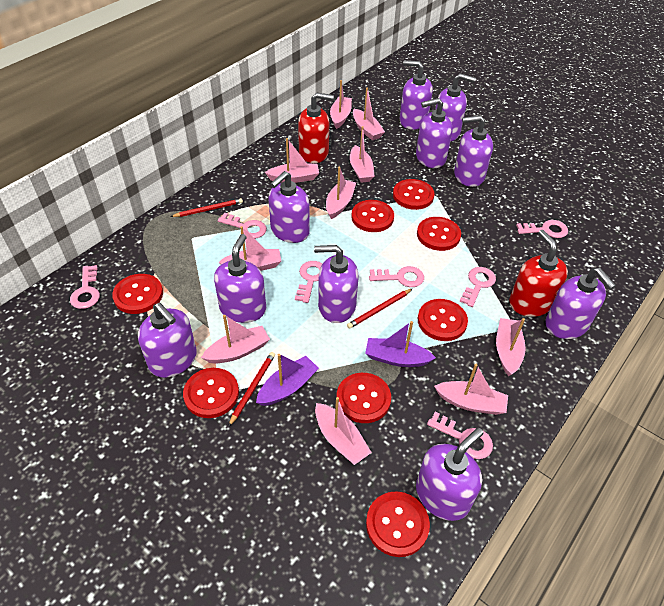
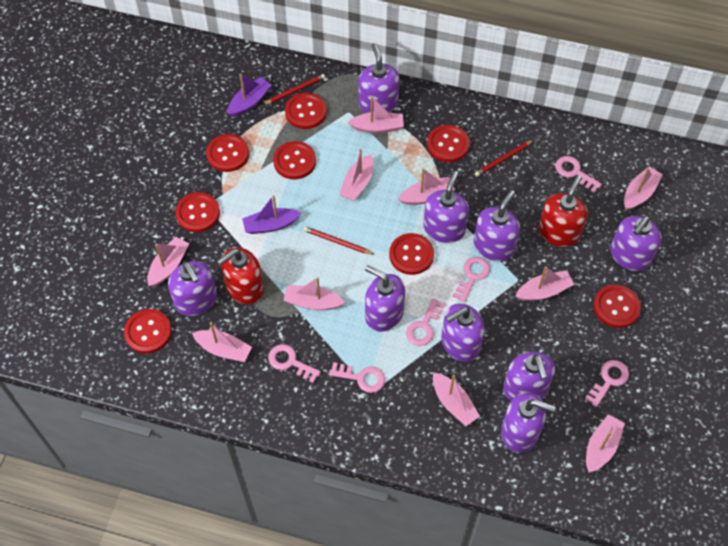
pink key: 7 -> 6
purple soap dispenser: 10 -> 9

